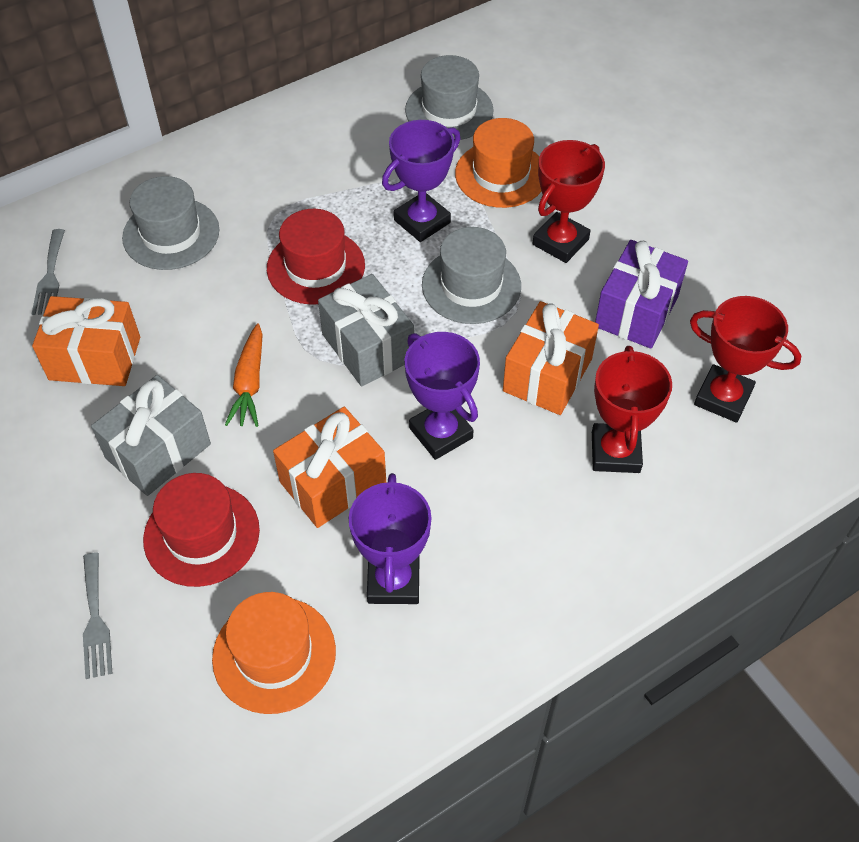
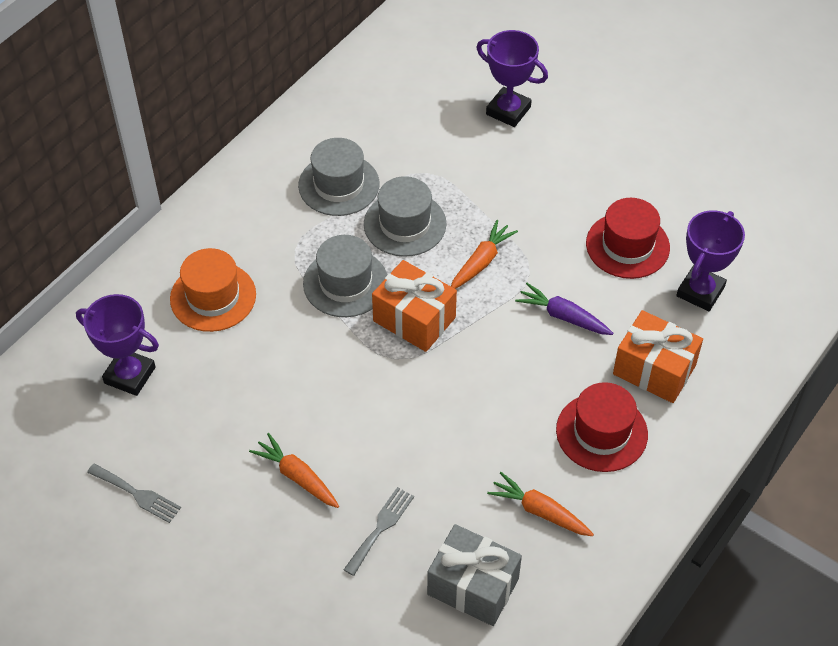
grey gift: 2 -> 1
orange carrot: 1 -> 3
orange gift: 3 -> 2
orange hat: 2 -> 1
purple carrot: 0 -> 1
purple gift: 1 -> 0
red trophy: 3 -> 0

